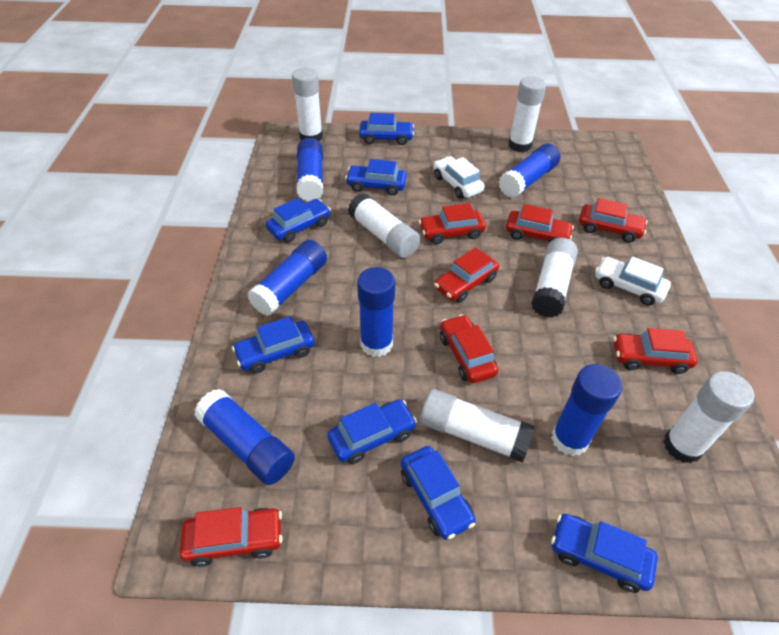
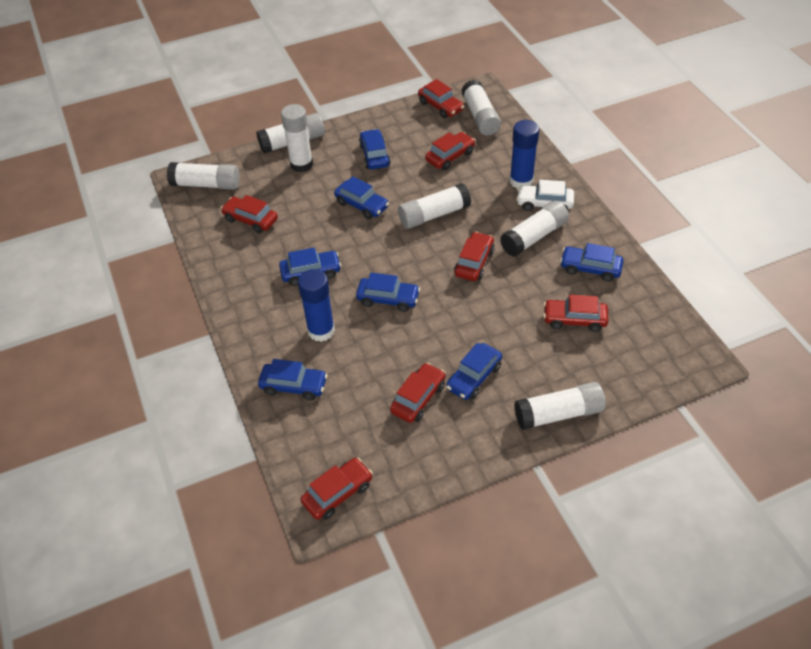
blue glue stick: 6 -> 2
white car: 2 -> 1
white glue stick: 6 -> 7

